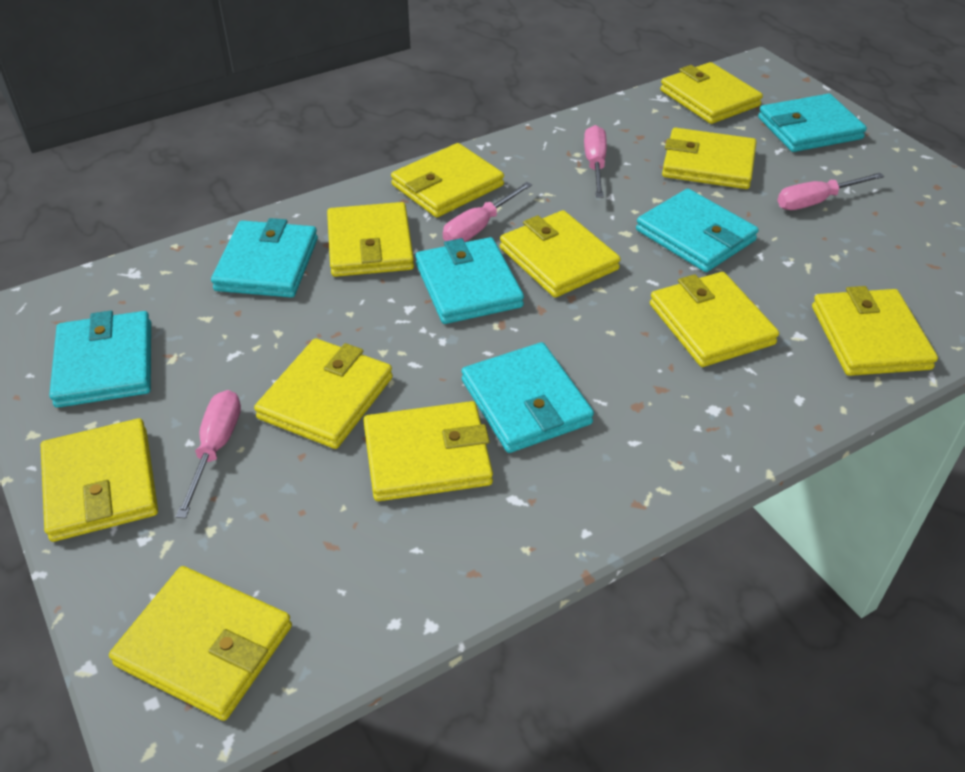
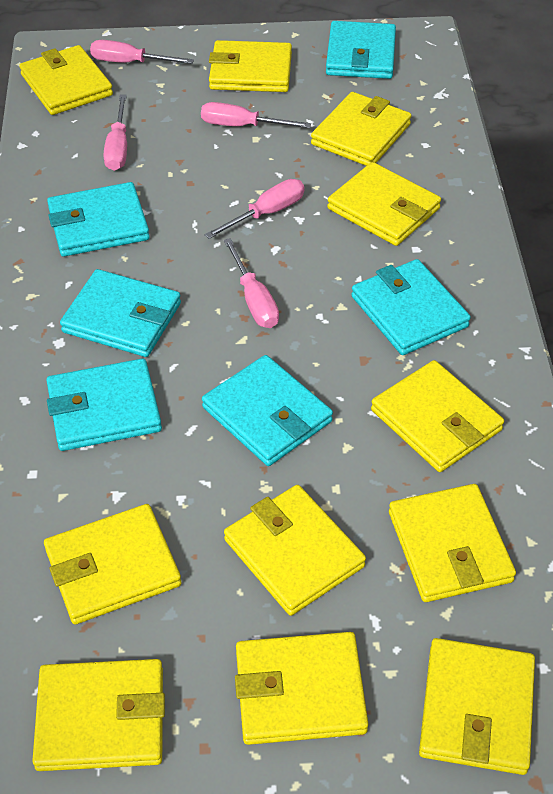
pink screwdriver: 4 -> 5

